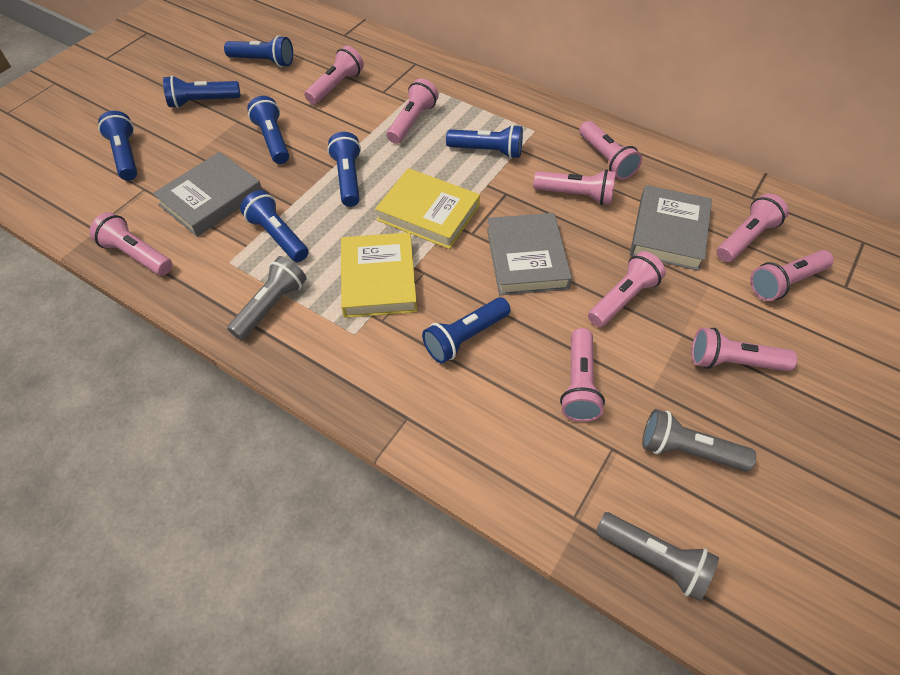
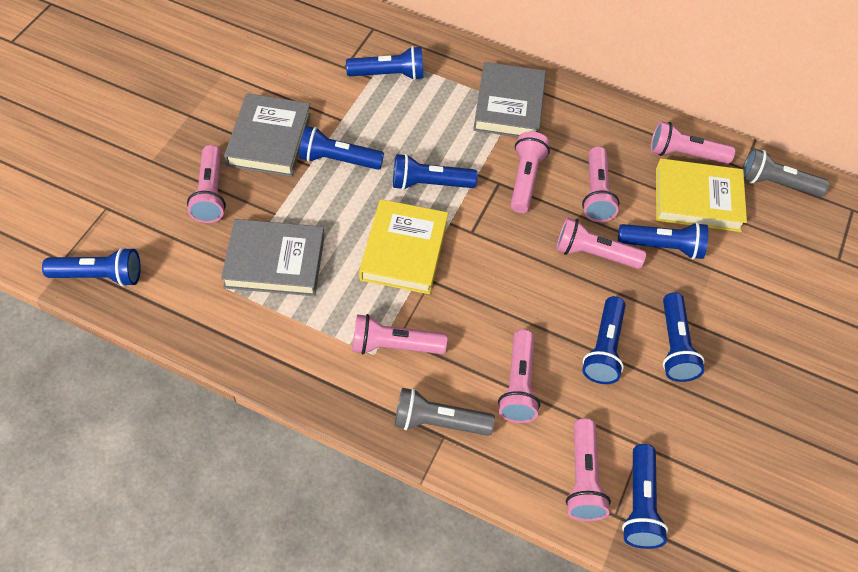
grey flashlight: 3 -> 2
pink flashlight: 10 -> 8

